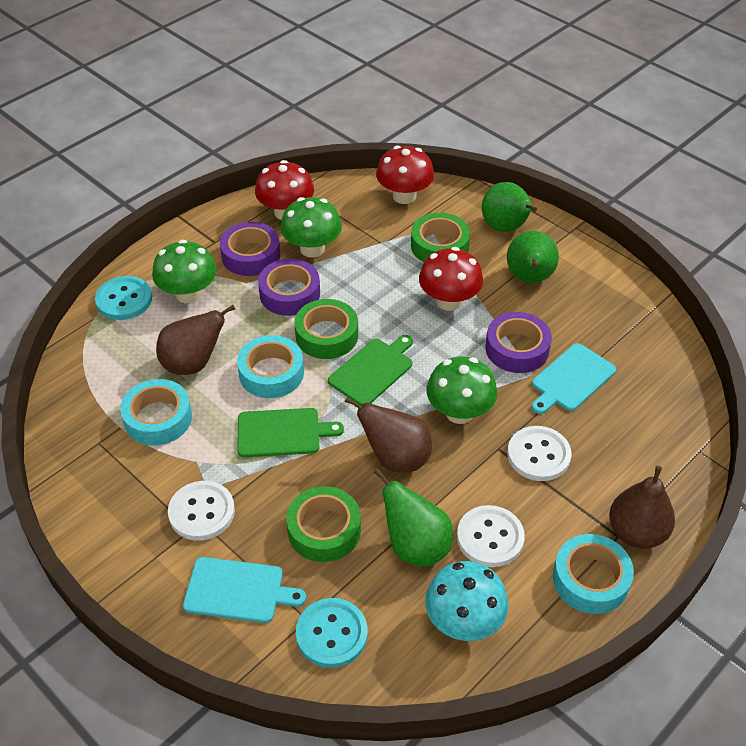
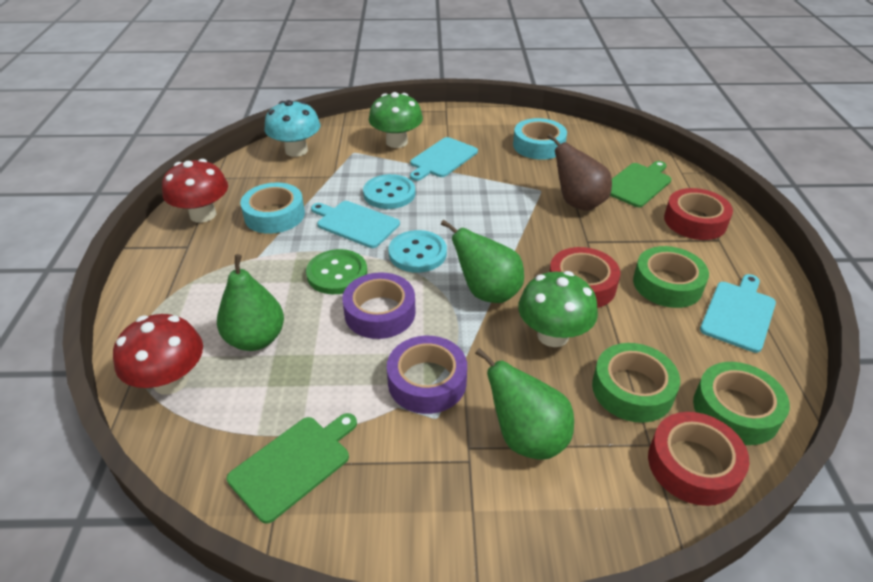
brown pear: 3 -> 1
green button: 0 -> 1
green mushroom: 3 -> 2
purple tape: 3 -> 2
red mushroom: 3 -> 2
red tape: 0 -> 3
turquoise cutting board: 2 -> 3
turquoise tape: 3 -> 2
white button: 3 -> 0

